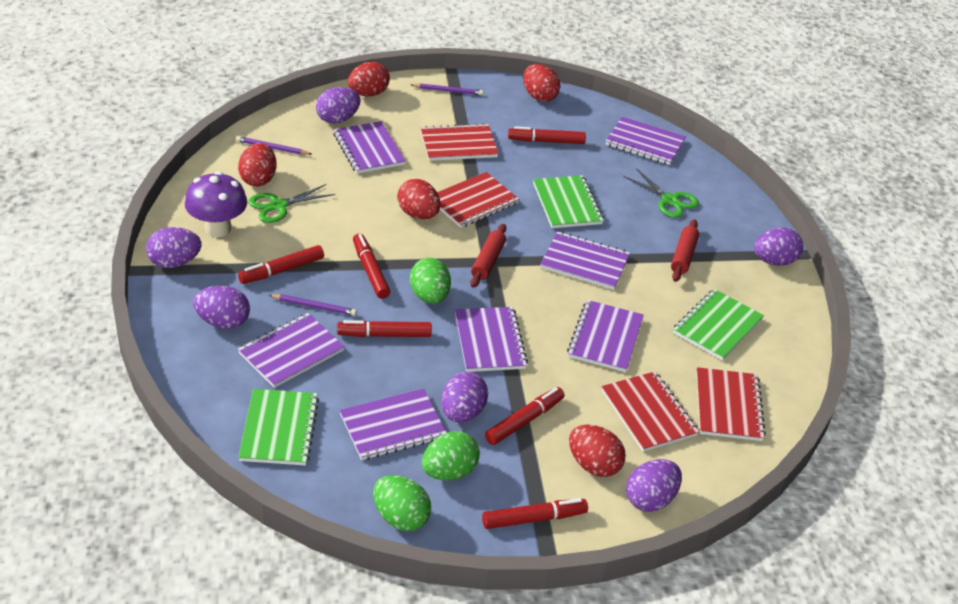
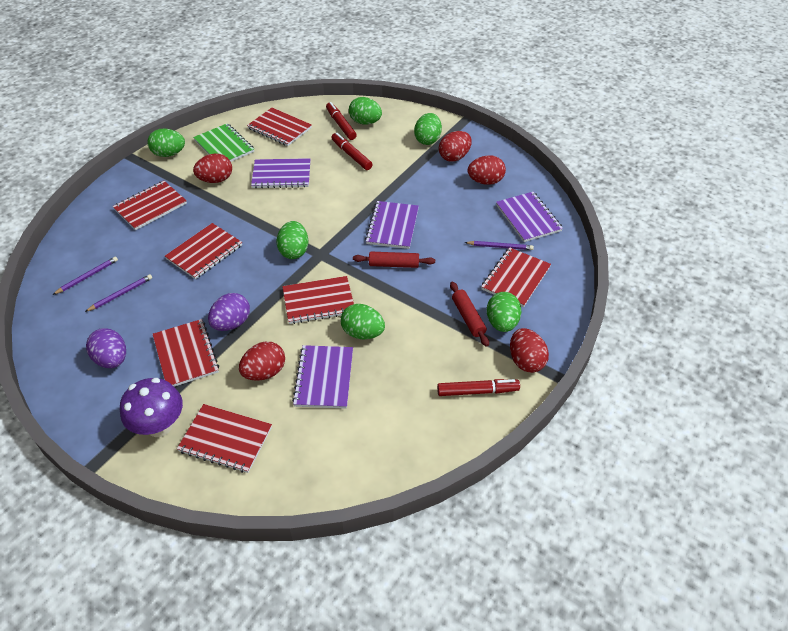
green egg: 3 -> 6
green notebook: 3 -> 1
green scissors: 2 -> 0
purple egg: 6 -> 2
purple notebook: 7 -> 4
red marker: 6 -> 3
red notebook: 4 -> 7

